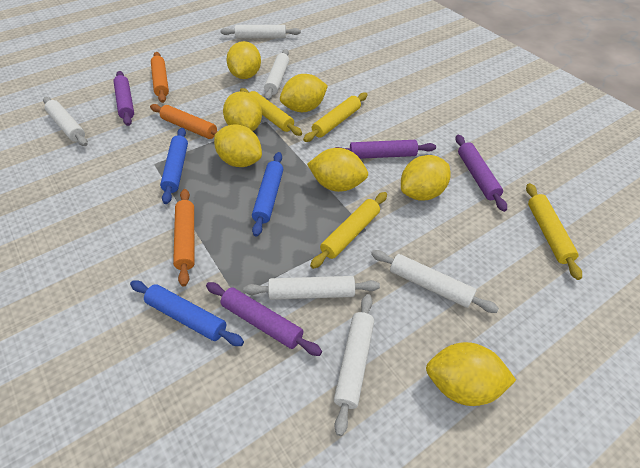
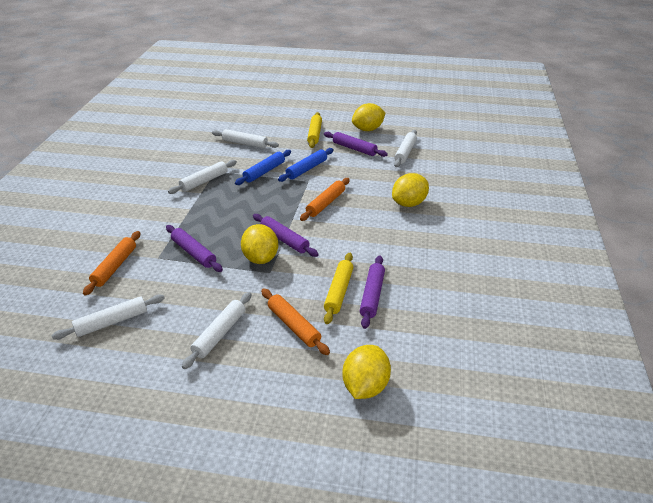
blue rolling pin: 3 -> 2
white rolling pin: 6 -> 5
yellow lemon: 7 -> 4
yellow rolling pin: 4 -> 2

